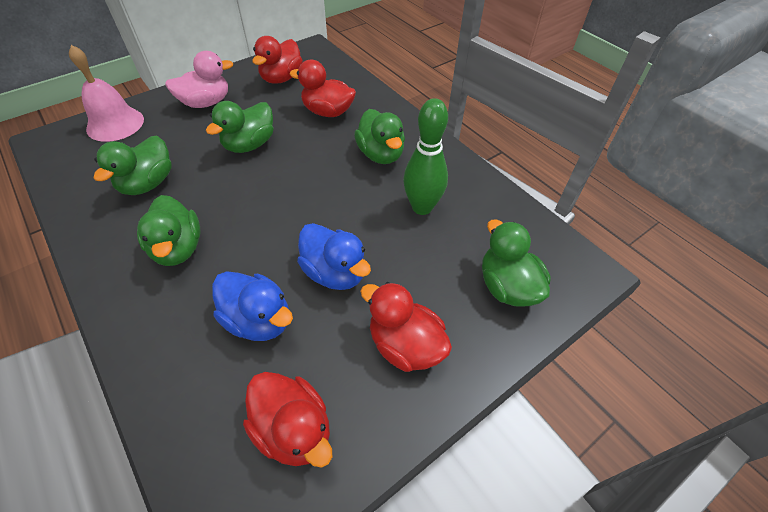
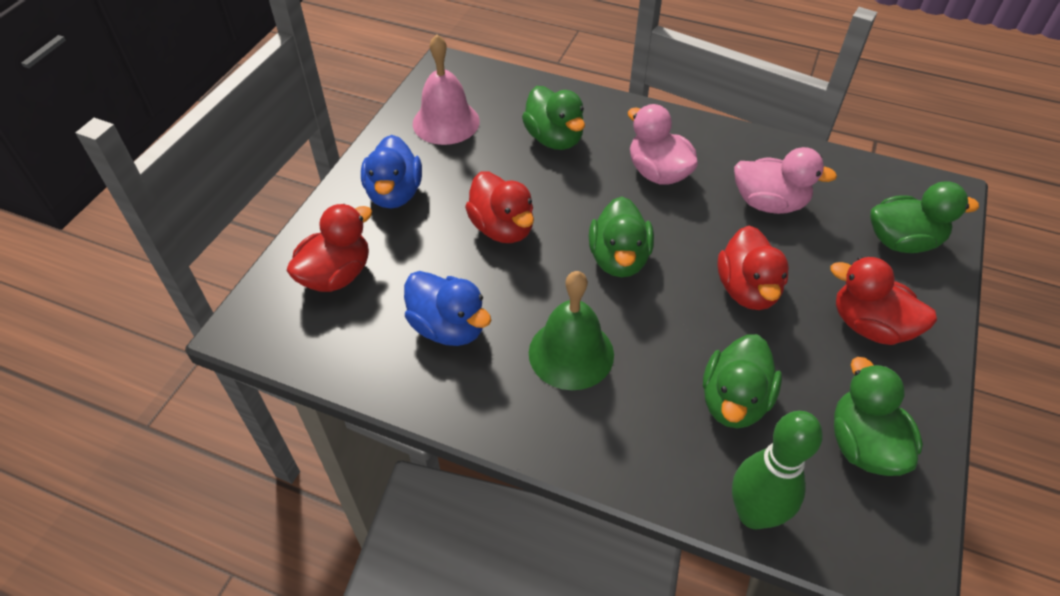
green bell: 0 -> 1
pink duck: 1 -> 2

